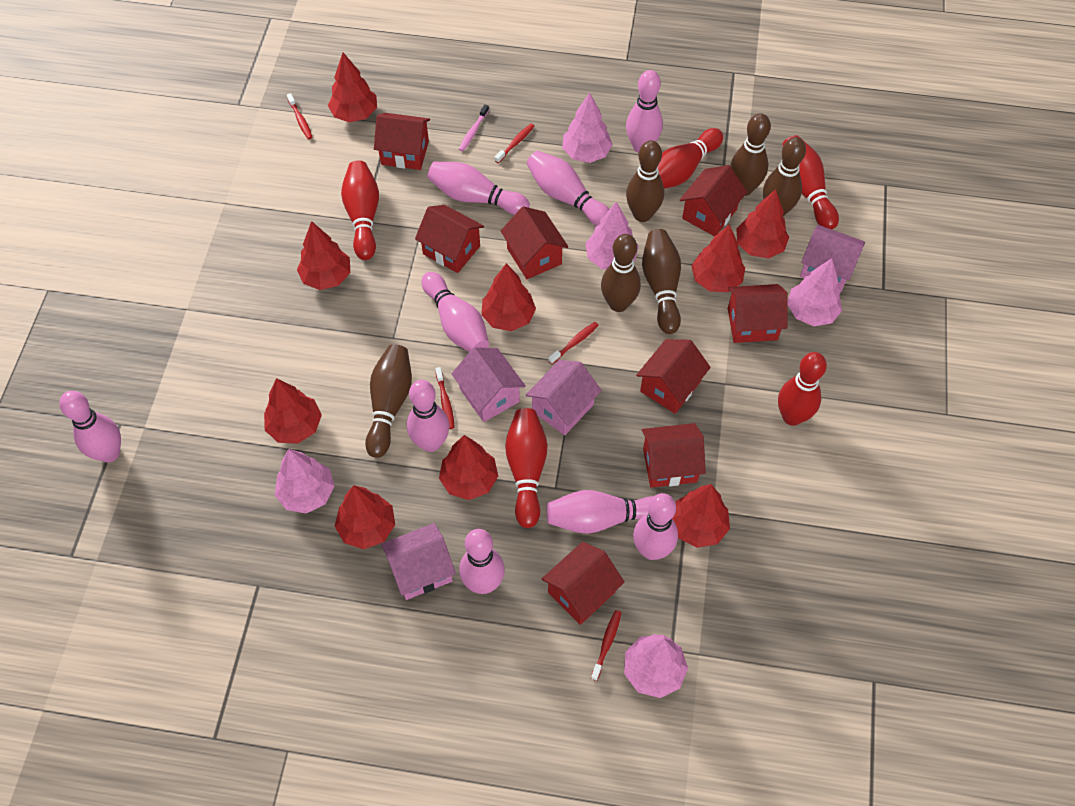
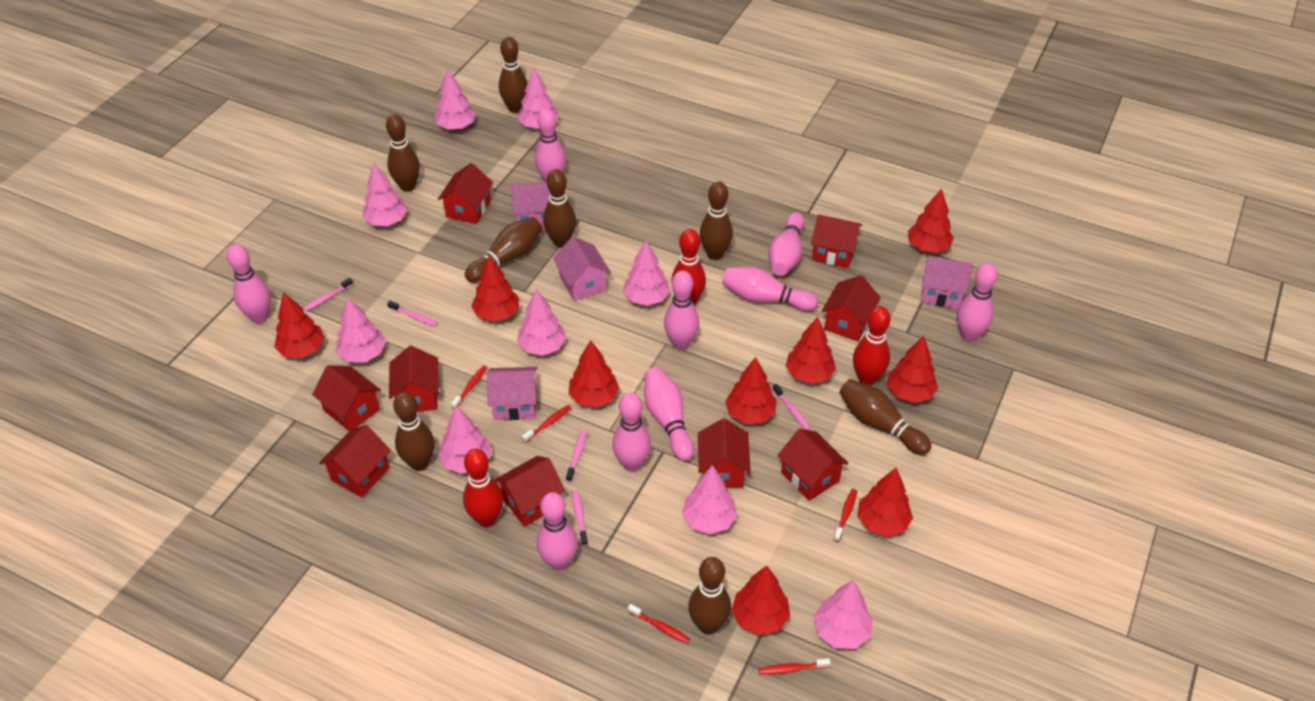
brown bowling pin: 6 -> 8
pink toothbrush: 1 -> 5
pink tree: 5 -> 9
red bowling pin: 5 -> 3
red house: 8 -> 9

